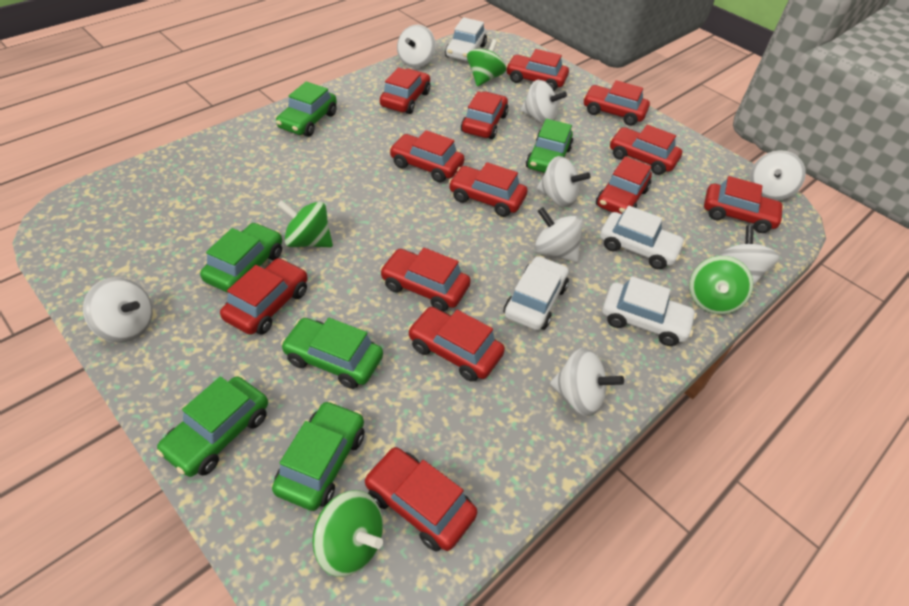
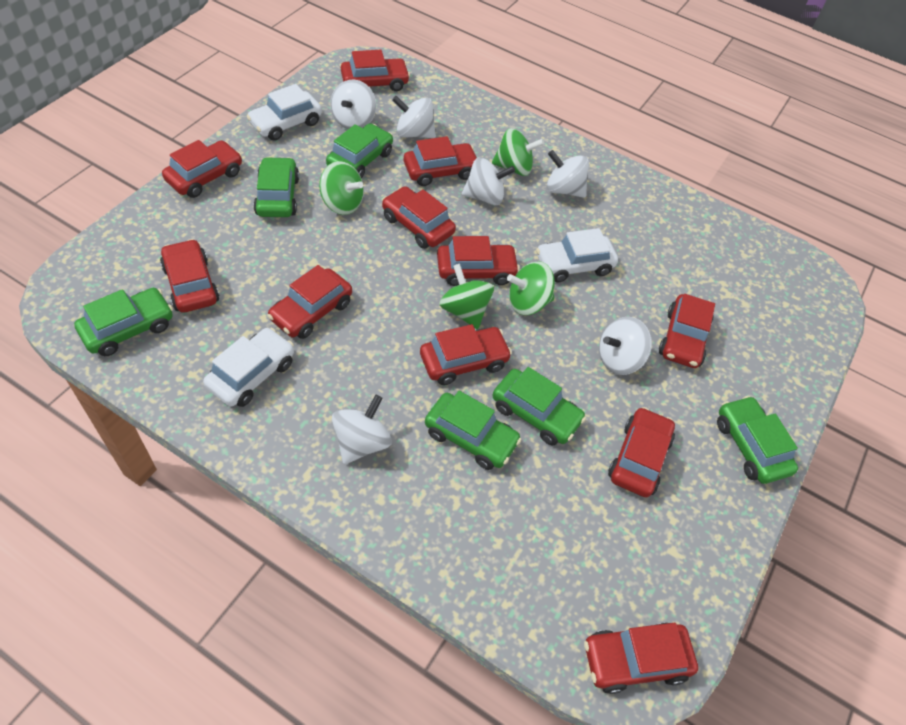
red car: 13 -> 11
white car: 4 -> 3
white spinning top: 8 -> 6

